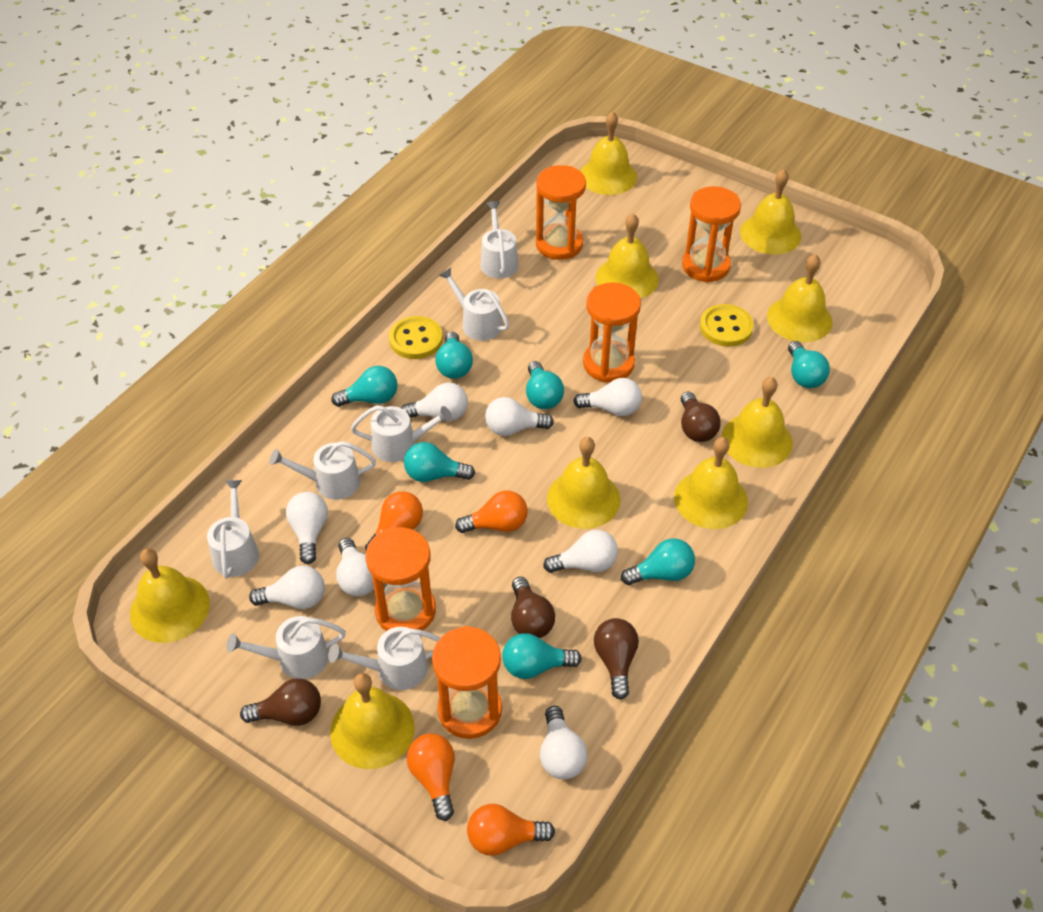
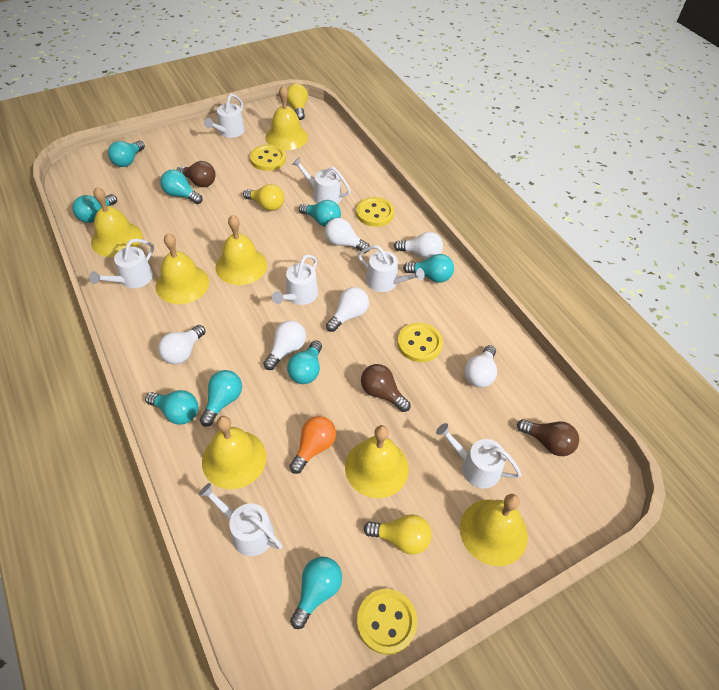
brown light bulb: 4 -> 3
orange hourglass: 5 -> 0
orange light bulb: 4 -> 1
turquoise light bulb: 7 -> 9
white light bulb: 8 -> 6
yellow bell: 9 -> 7
yellow button: 2 -> 4
yellow light bulb: 0 -> 3

